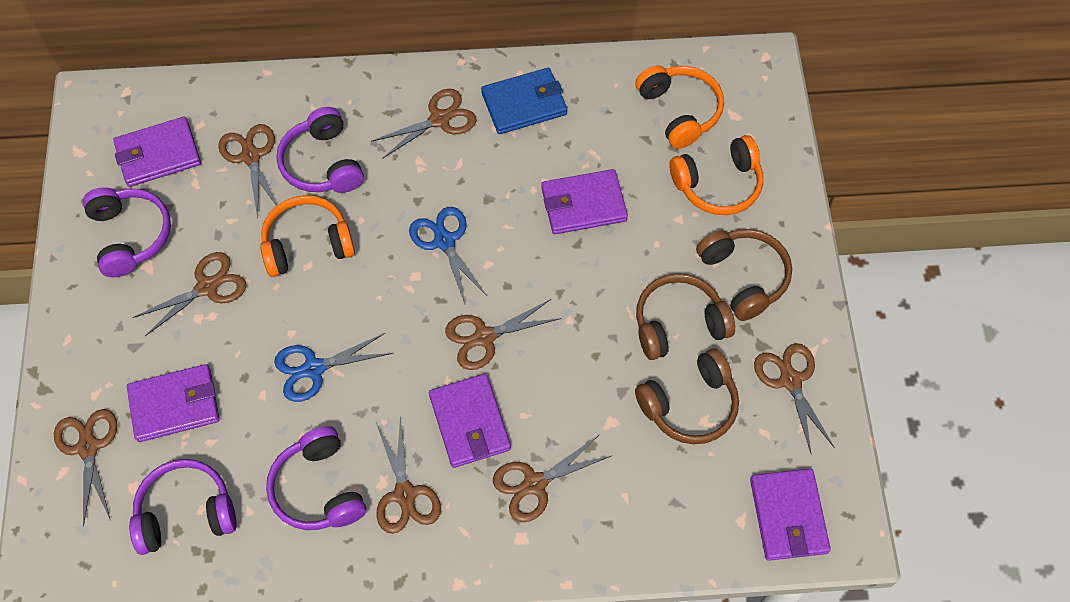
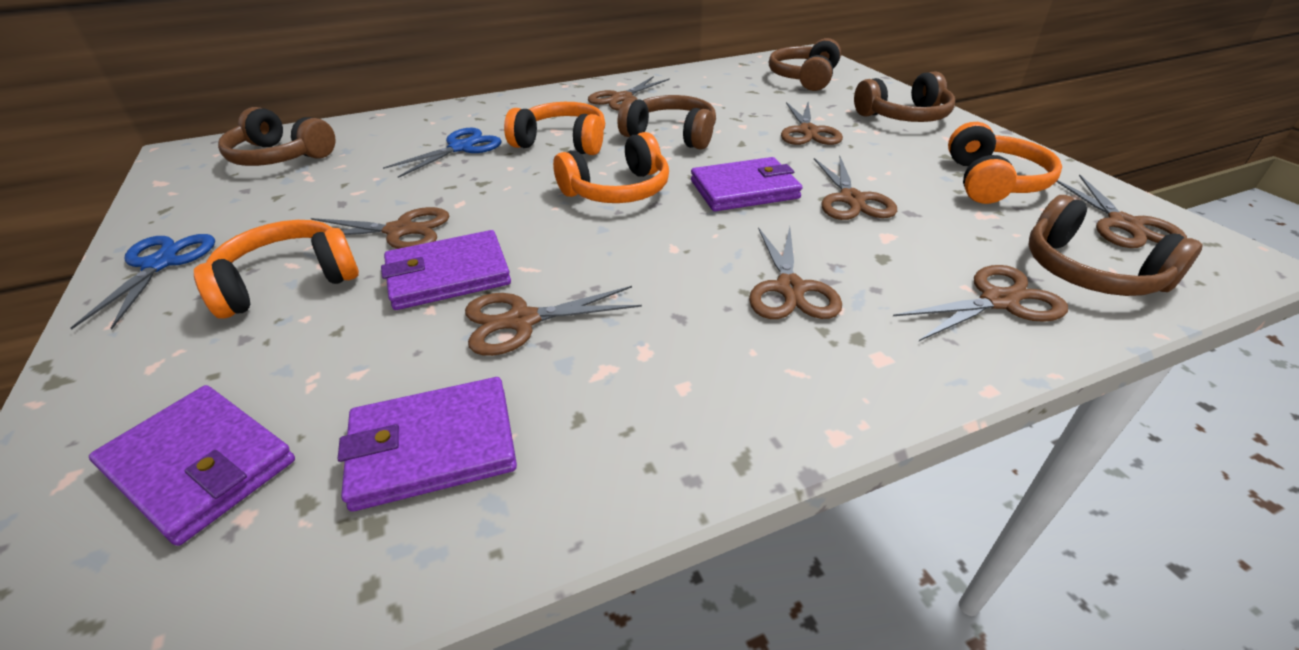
blue wallet: 1 -> 0
brown headphones: 3 -> 5
orange headphones: 3 -> 4
purple headphones: 4 -> 0
purple wallet: 5 -> 4

